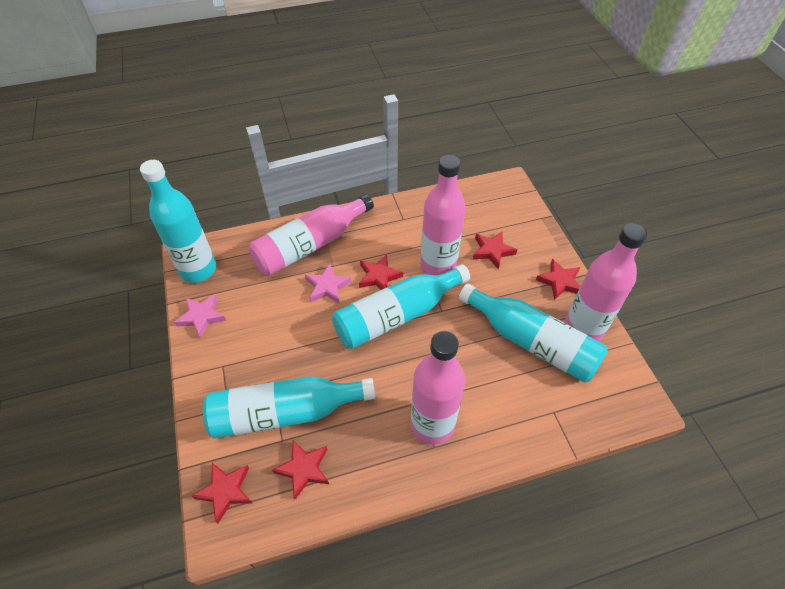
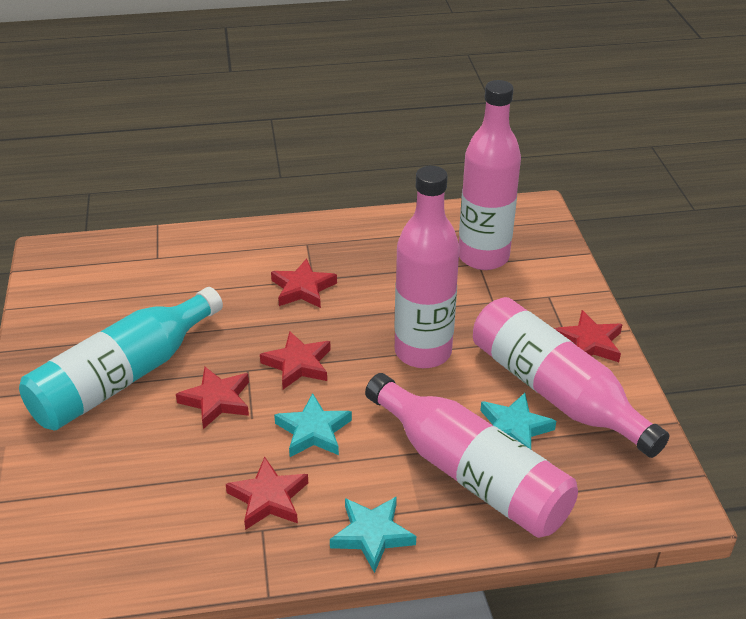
pink star: 2 -> 0
turquoise bottle: 4 -> 1
turquoise star: 0 -> 3

